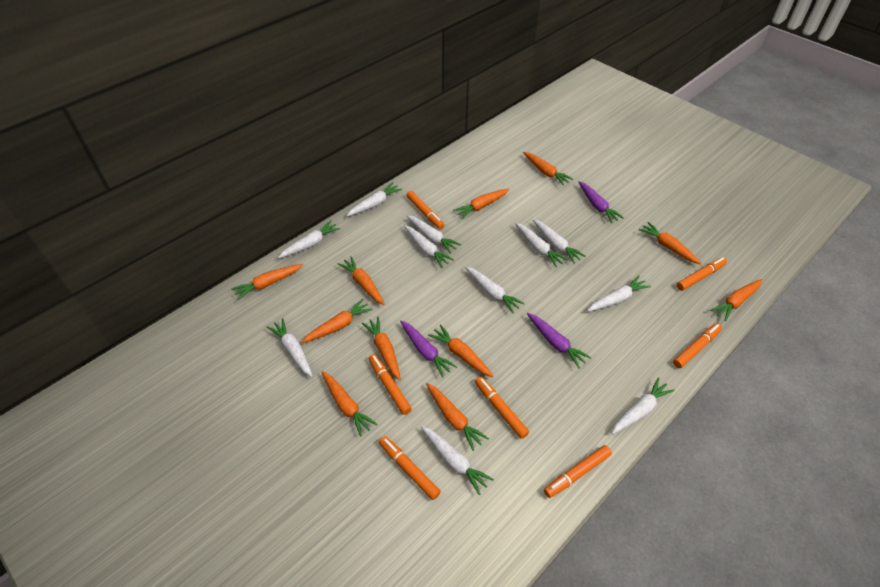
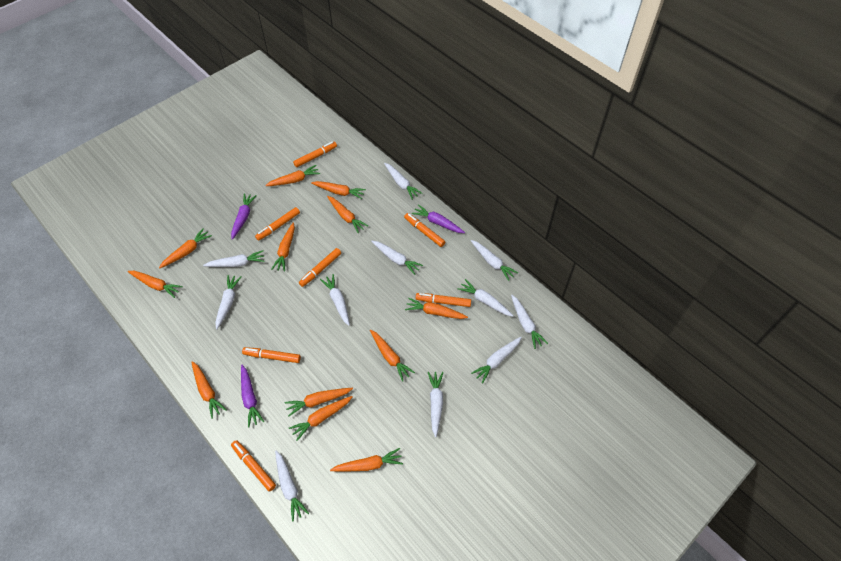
orange carrot: 11 -> 12

